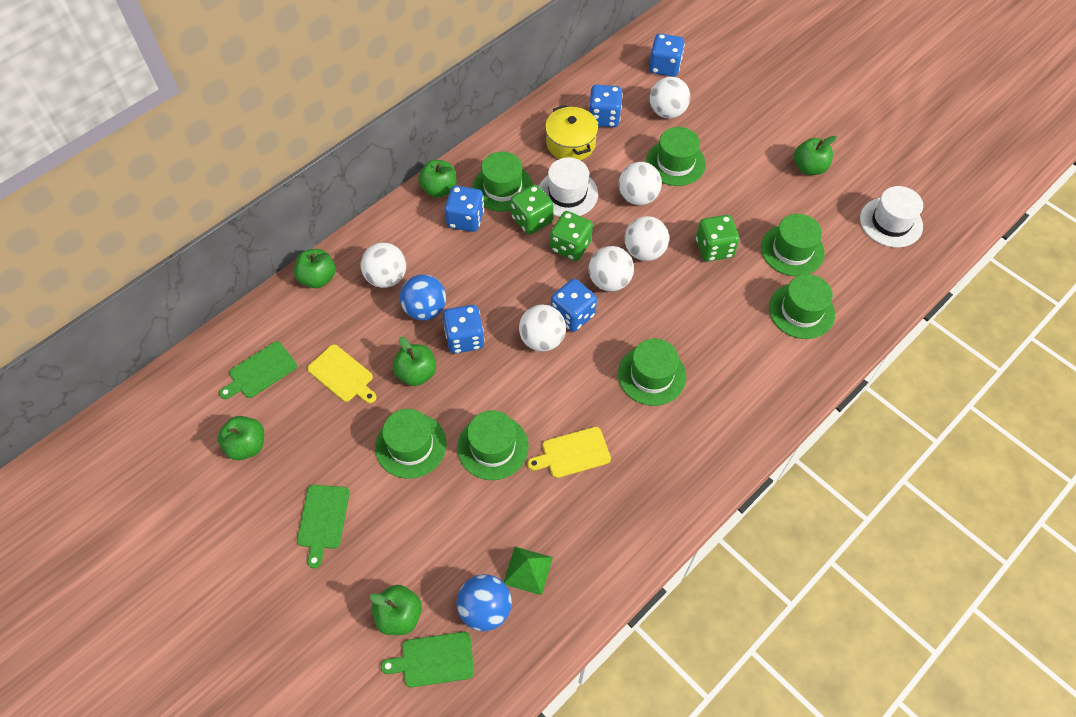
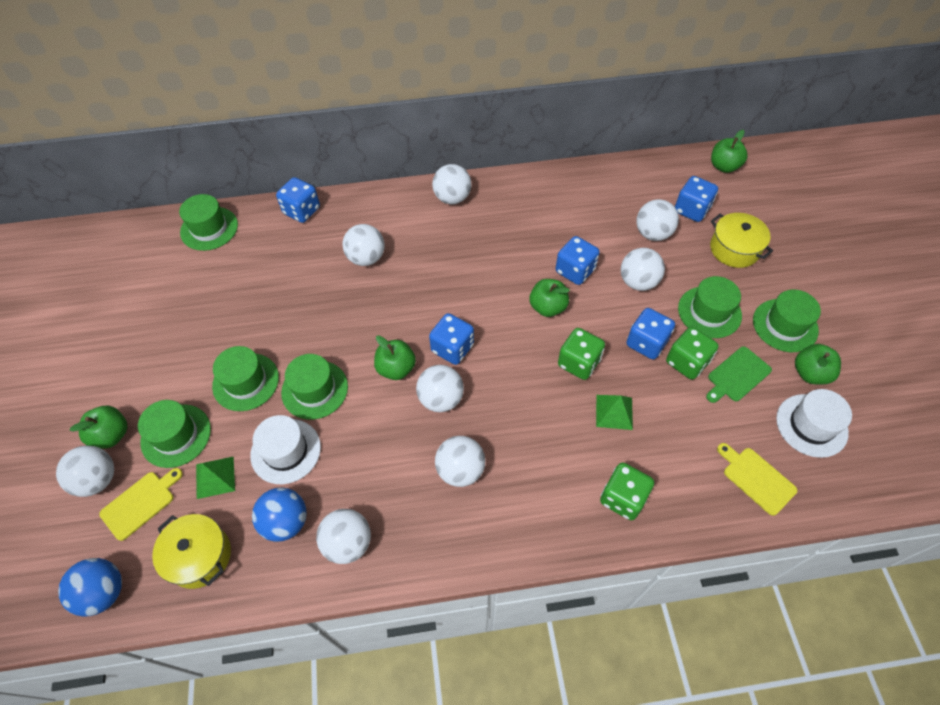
green apple: 6 -> 5
green cutting board: 3 -> 1
green hat: 7 -> 6
green pyramid: 1 -> 2
white ball: 6 -> 8
yellow pot: 1 -> 2

